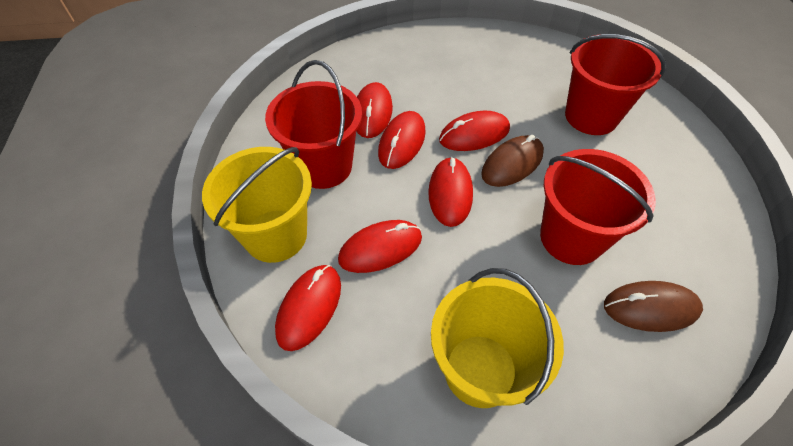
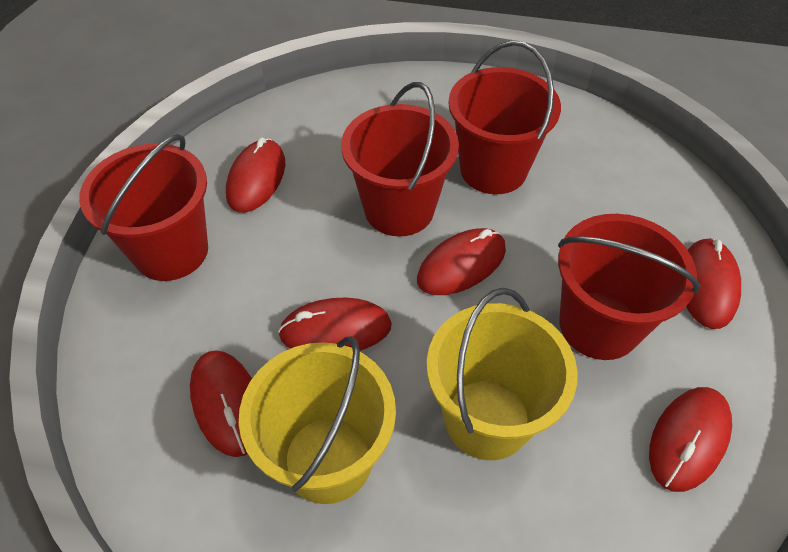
brown mouse: 2 -> 0
red bucket: 3 -> 4

